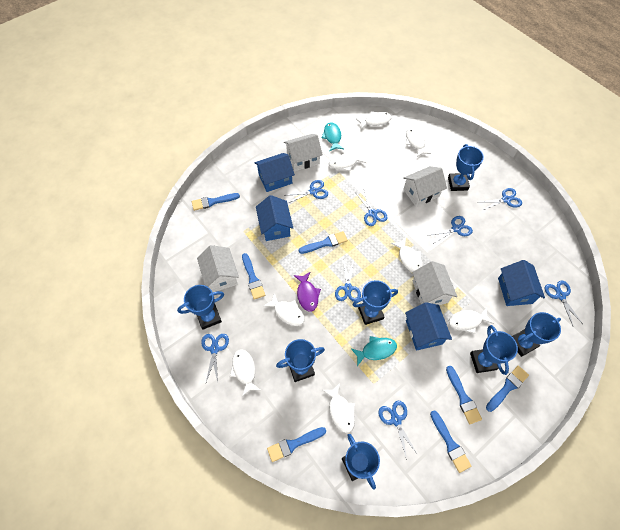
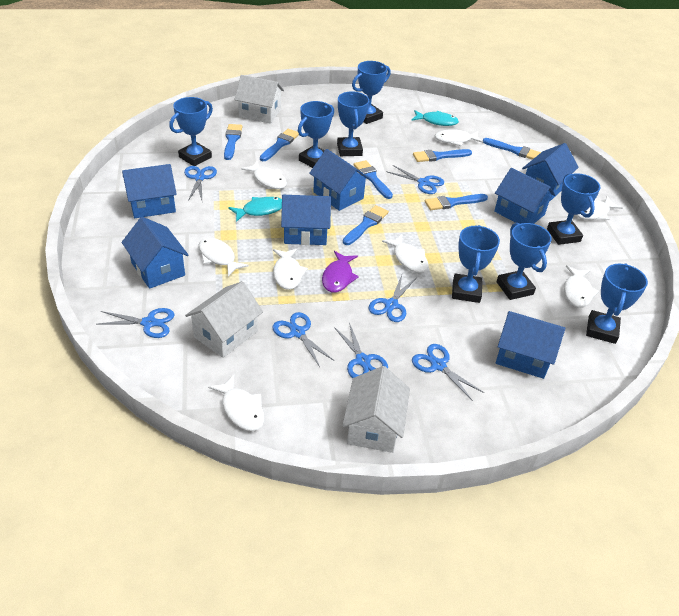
blue house: 4 -> 7
blue scissors: 8 -> 7
blue trophy: 7 -> 8
white house: 4 -> 3

